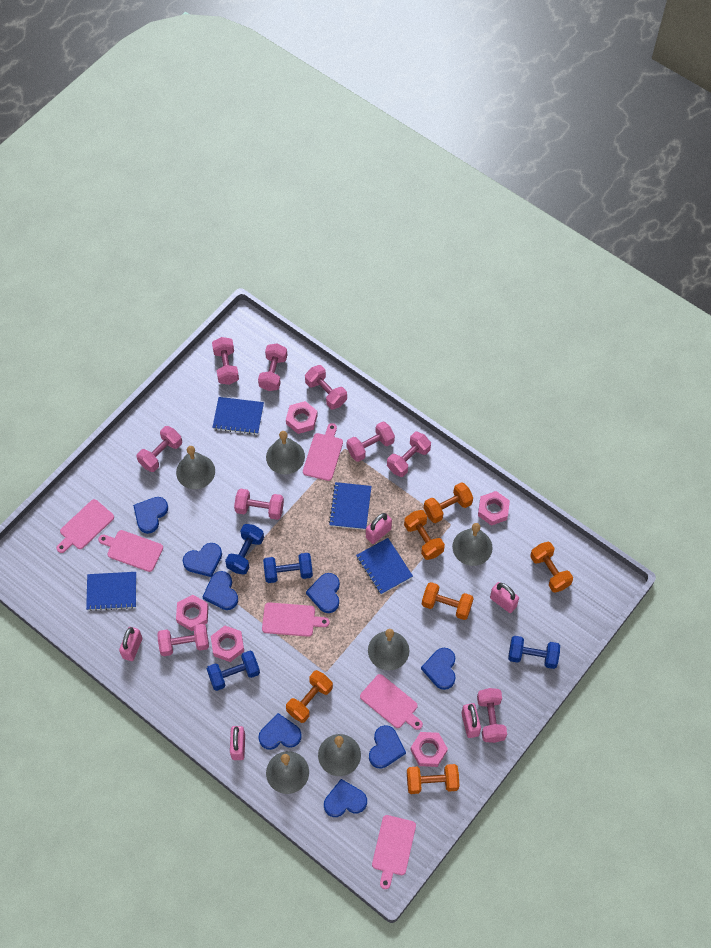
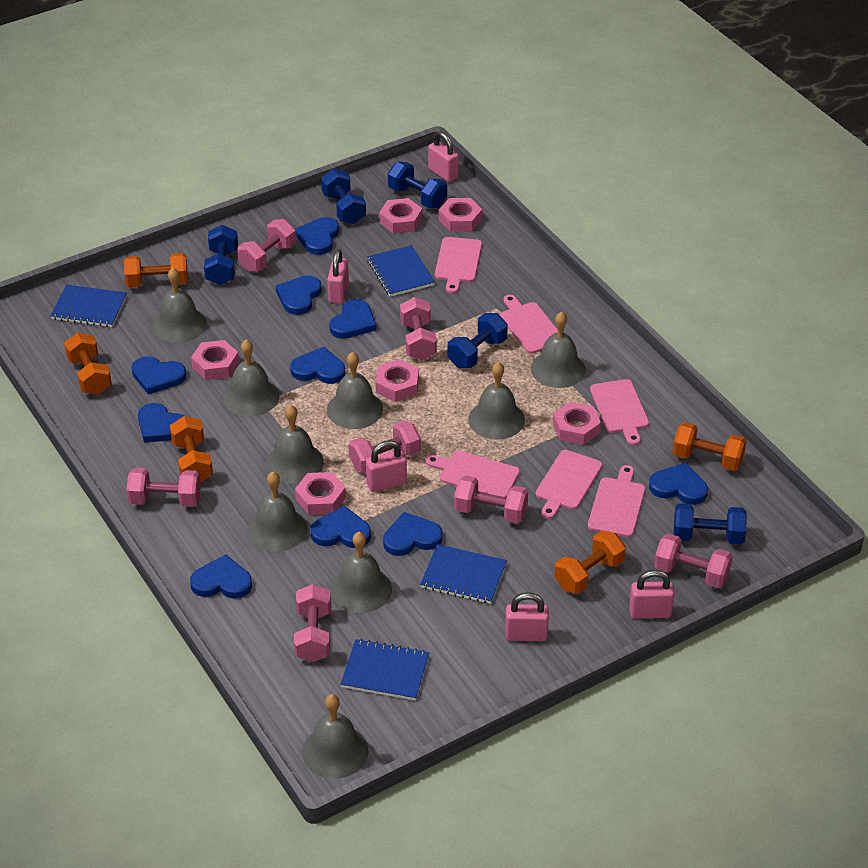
blue dumbbell: 4 -> 5
blue heart: 8 -> 10
grey bell: 6 -> 9
orange dumbbell: 6 -> 5
pink dumbbell: 9 -> 7
pink nut: 5 -> 6

